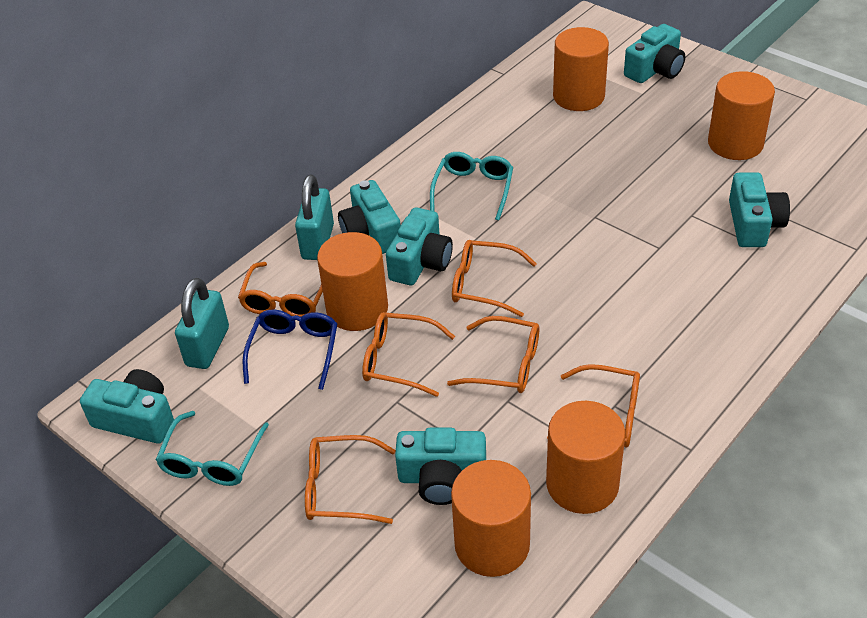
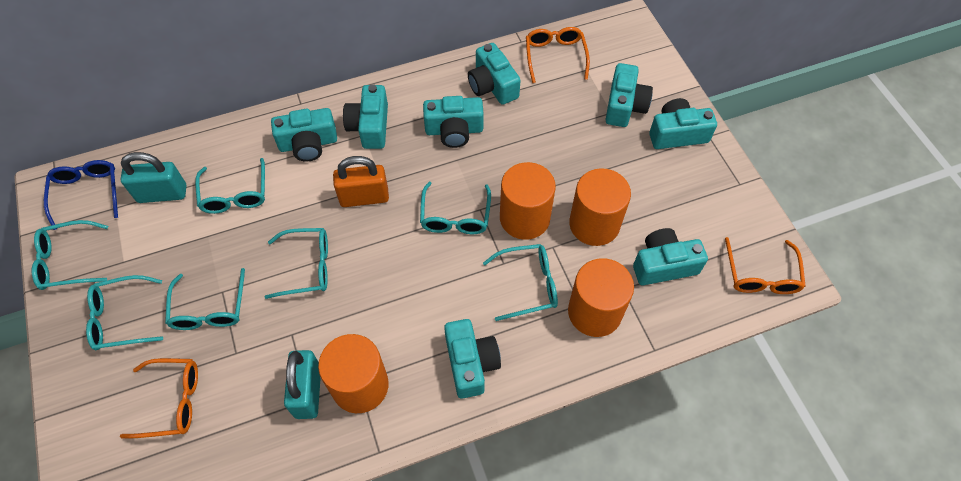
orange cylinder: 5 -> 4
orange glasses: 6 -> 3
orange padlock: 0 -> 1
turquoise camera: 6 -> 8
turquoise glasses: 2 -> 7

